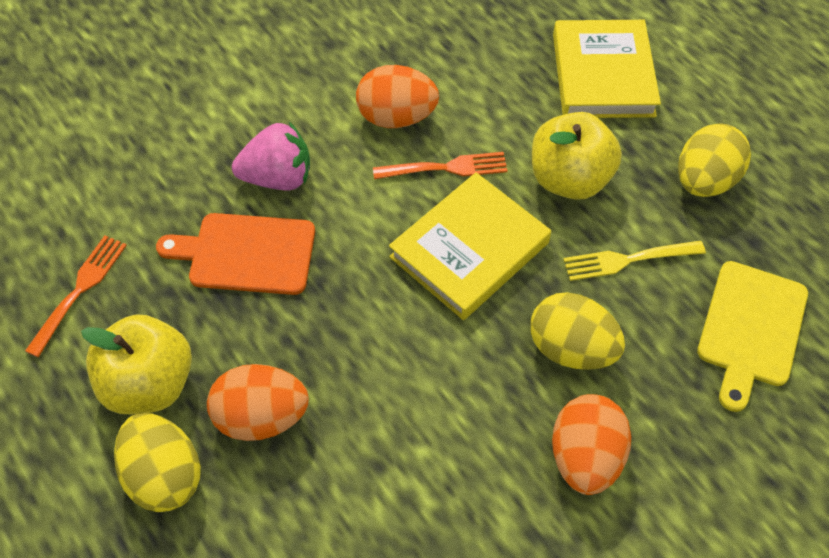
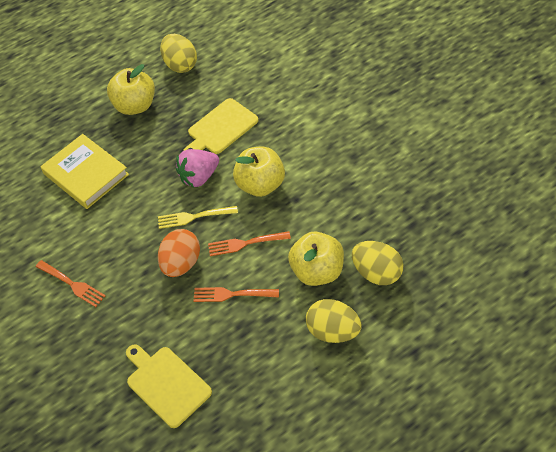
orange cutting board: 1 -> 0
orange egg: 3 -> 1
orange fork: 2 -> 3
yellow apple: 2 -> 3
yellow book: 2 -> 1
yellow cutting board: 1 -> 2

